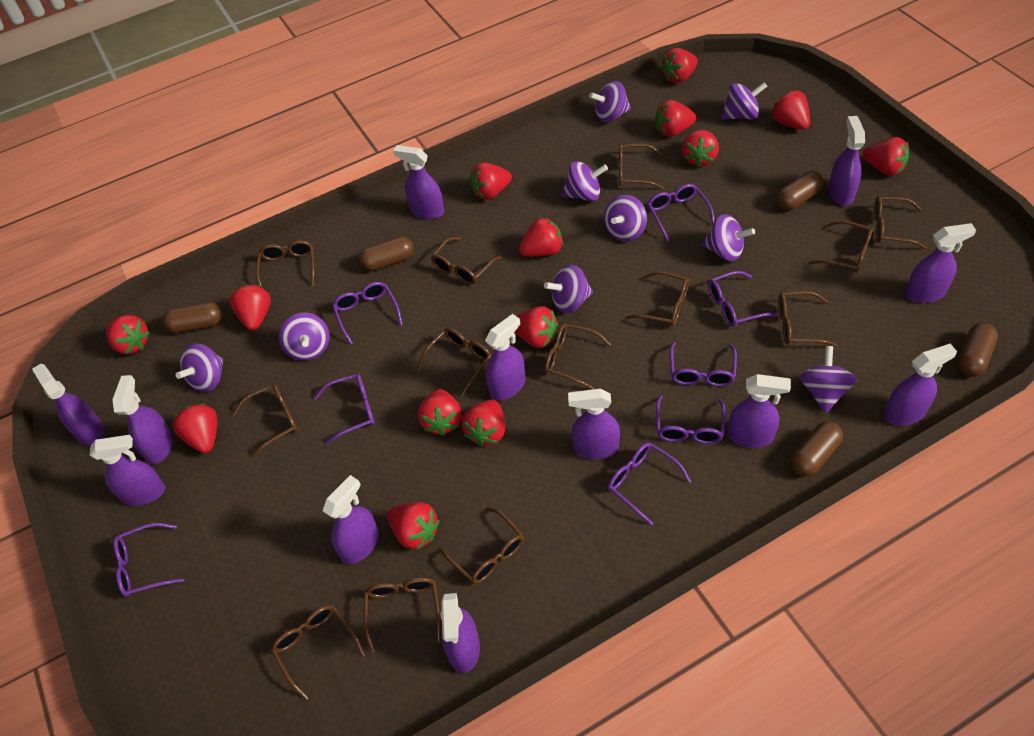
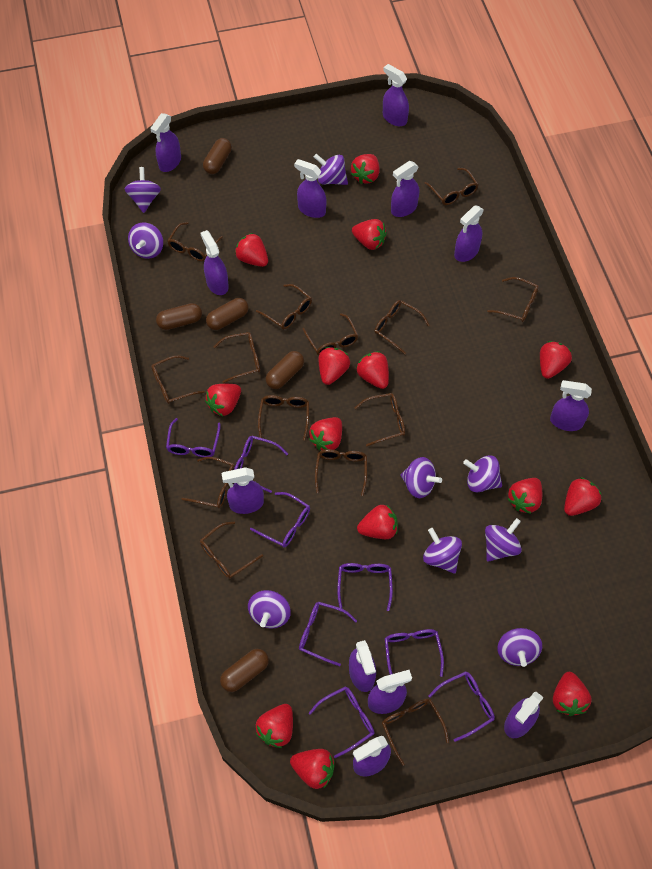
brown glasses: 13 -> 14

